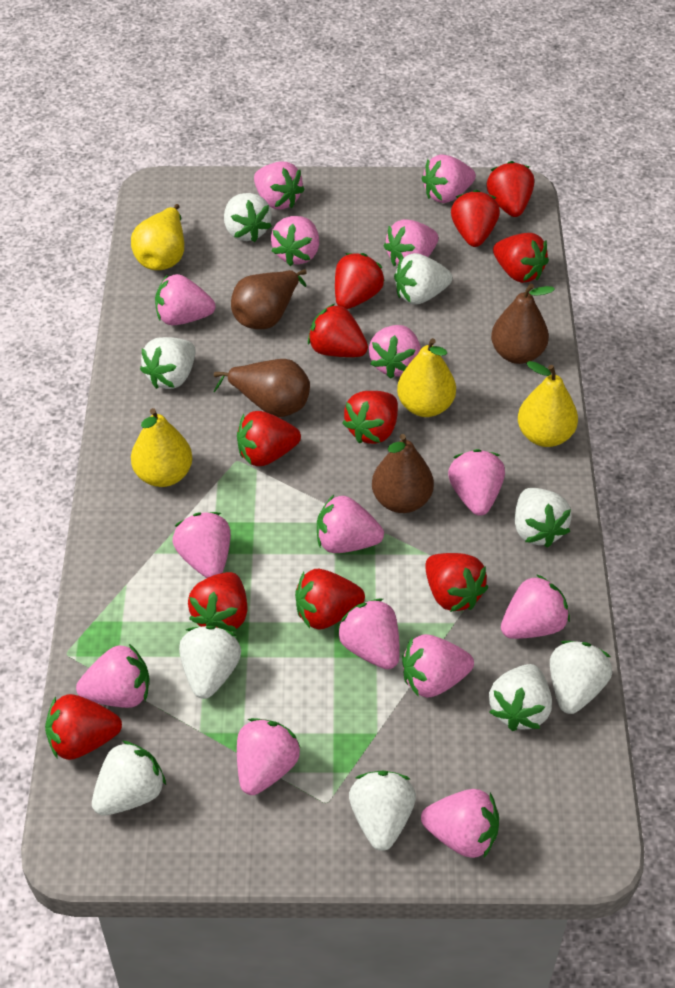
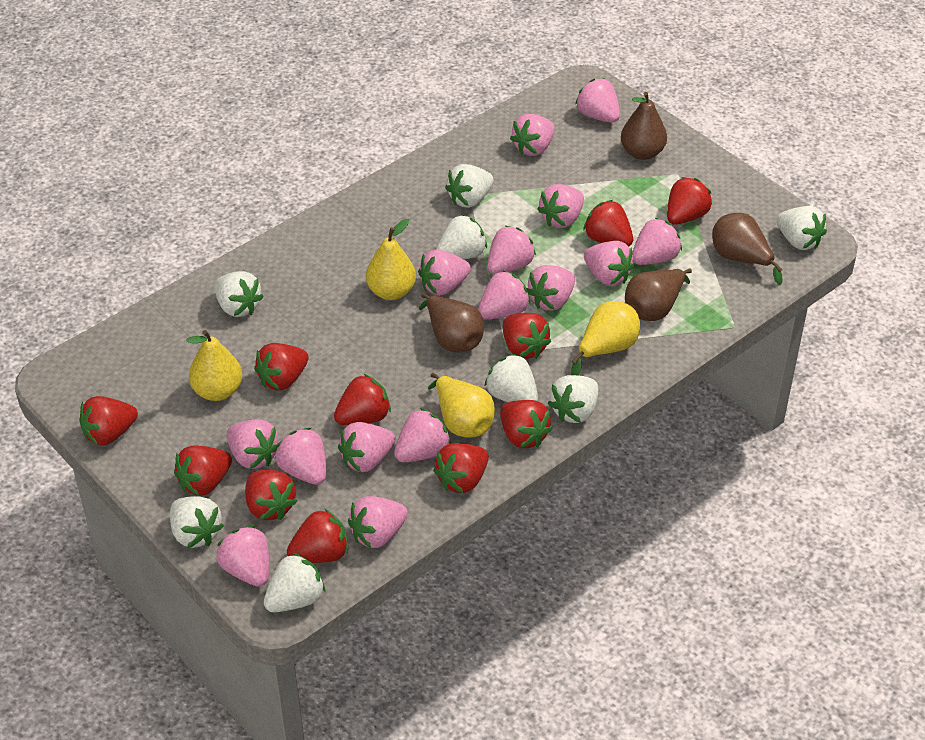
white strawberry: 9 -> 8

